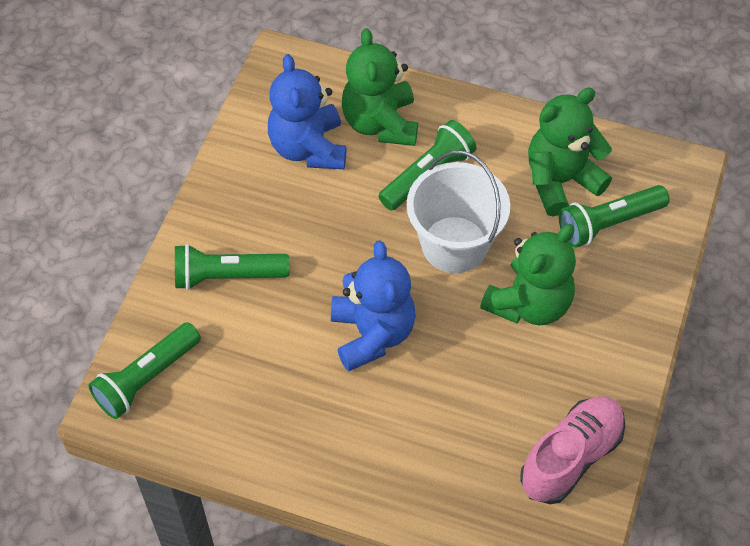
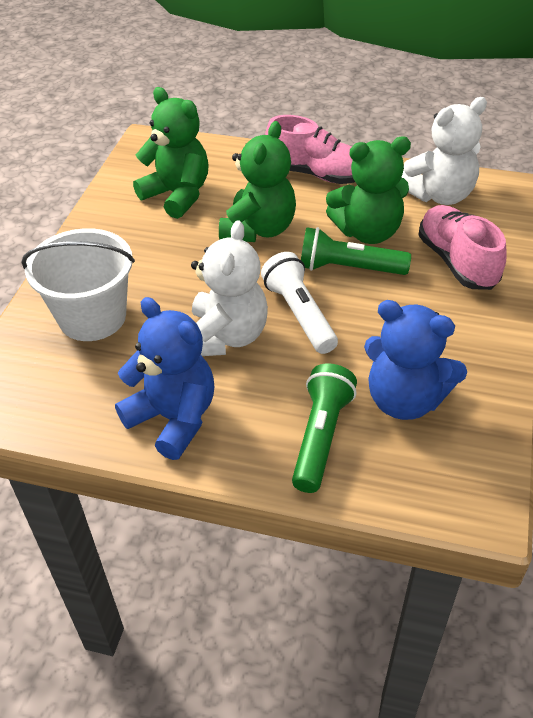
green flashlight: 4 -> 2
pink shoe: 1 -> 2
white flashlight: 0 -> 1
white teddy bear: 0 -> 2

